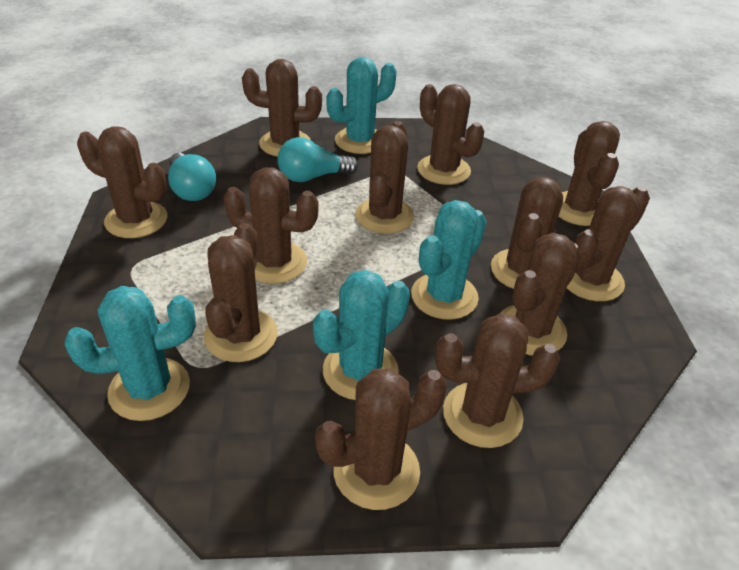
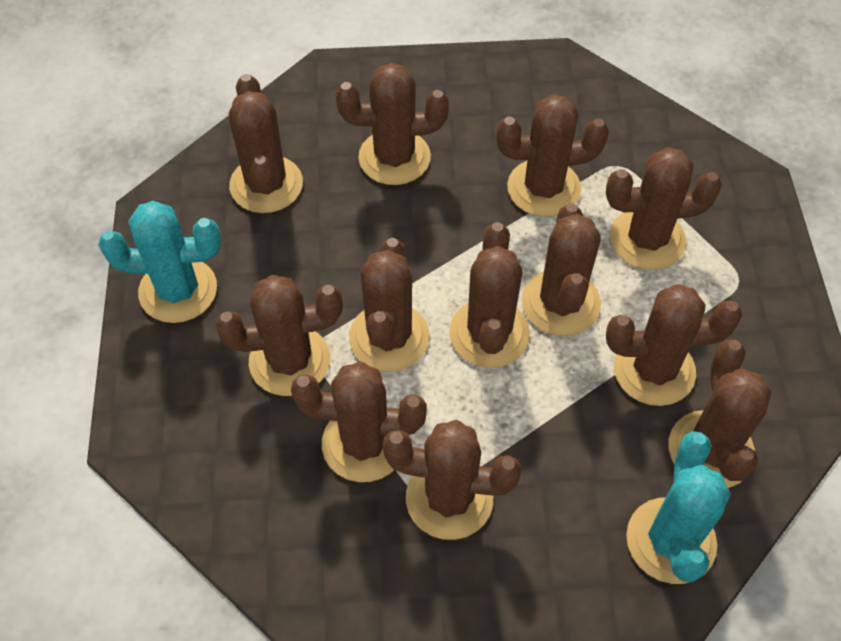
turquoise cactus: 4 -> 2
turquoise light bulb: 2 -> 0

